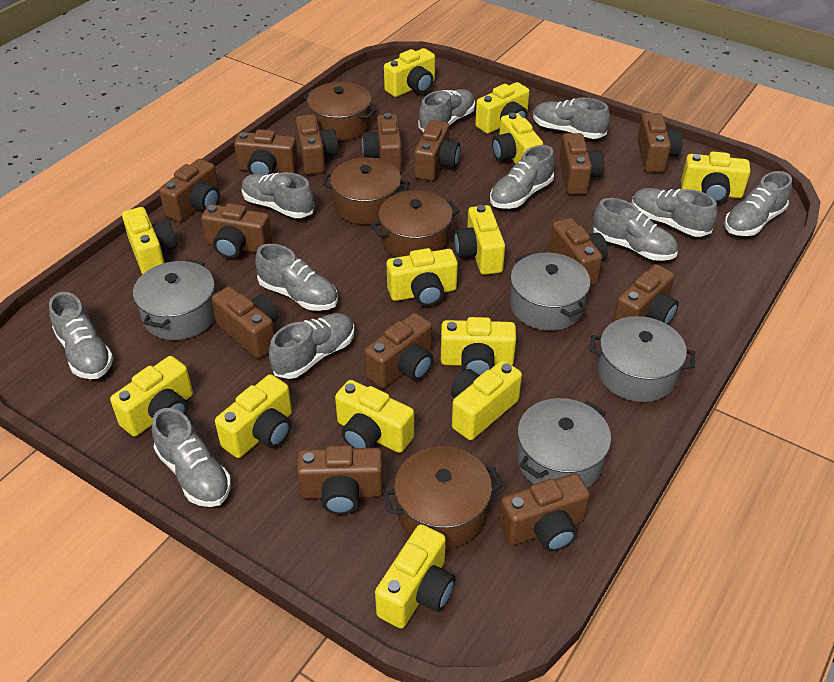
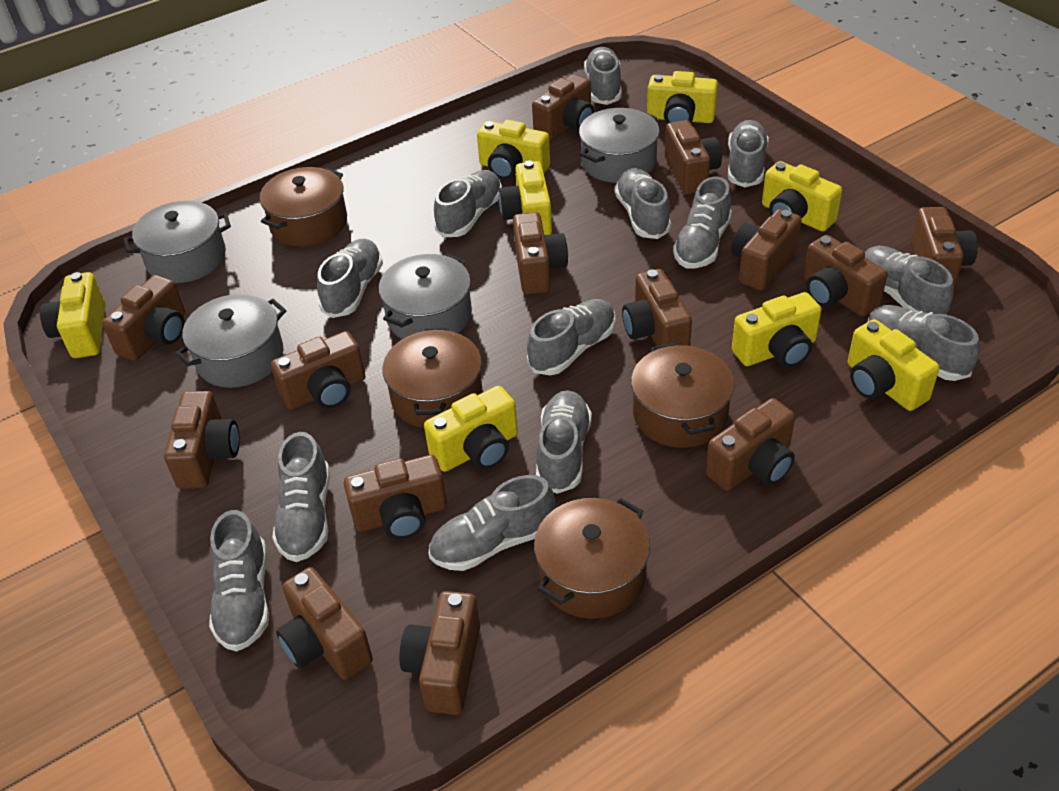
grey shoe: 11 -> 13
yellow camera: 13 -> 8

